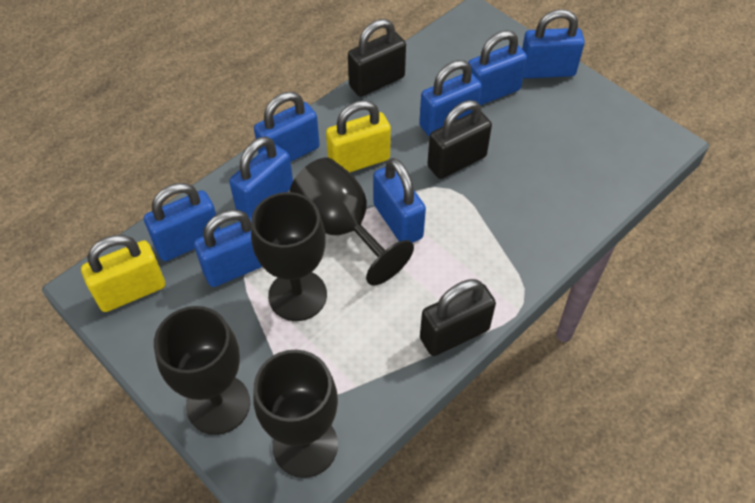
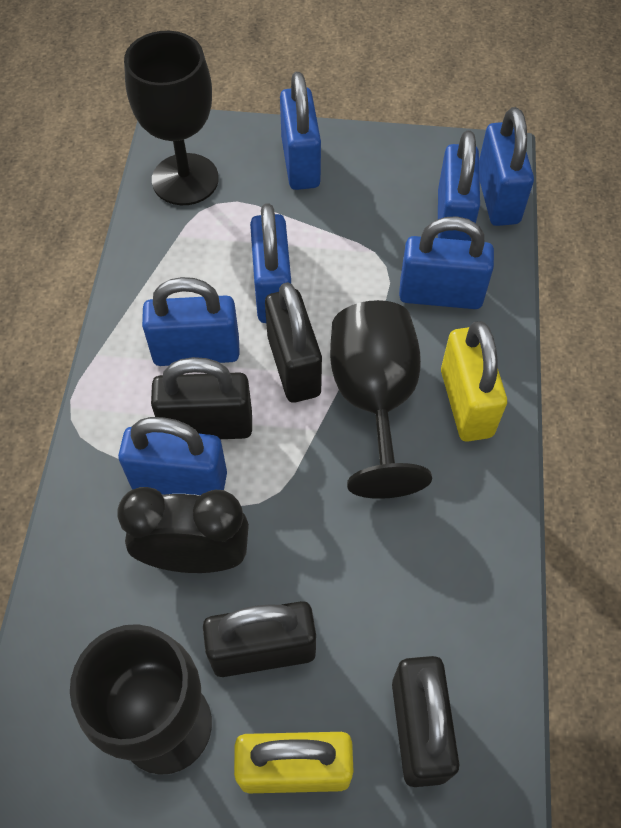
black clock: 0 -> 1
black goblet: 4 -> 3
black padlock: 3 -> 4
blue padlock: 8 -> 7

